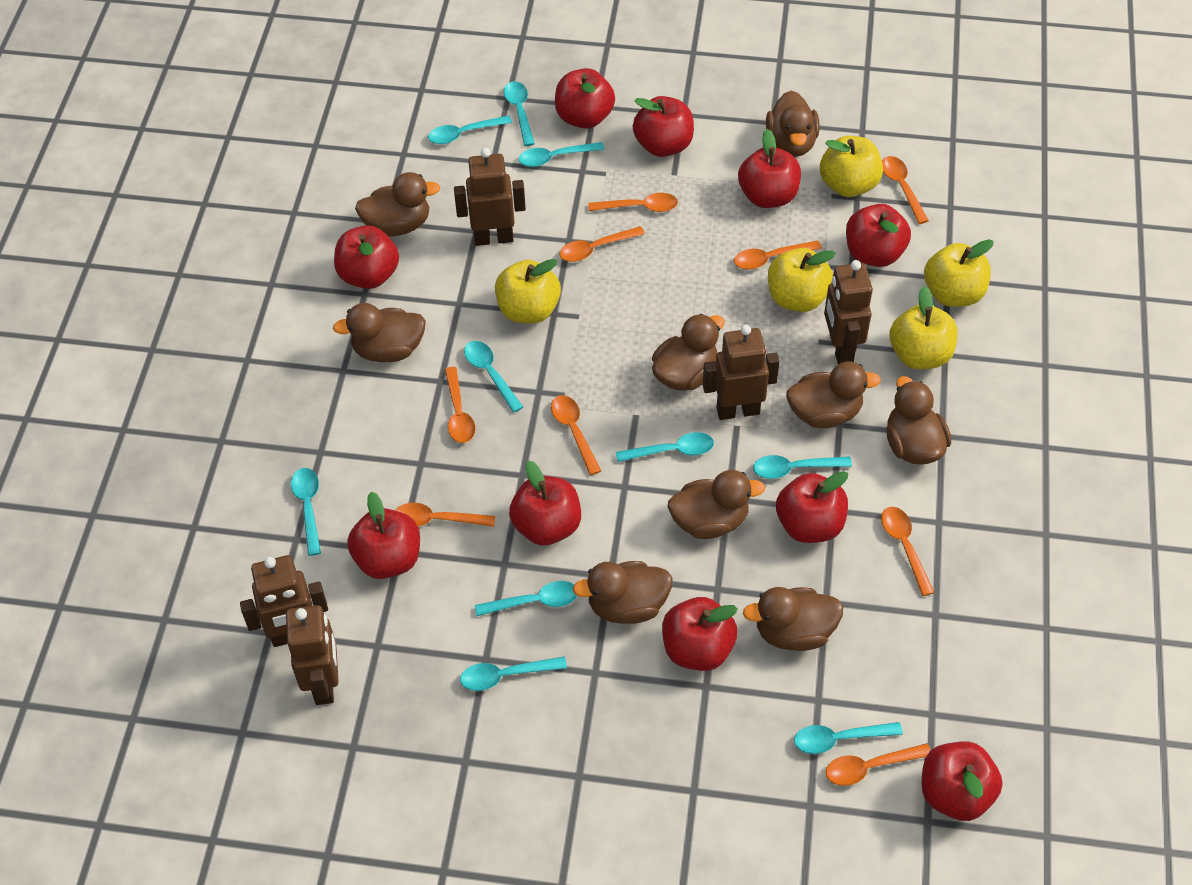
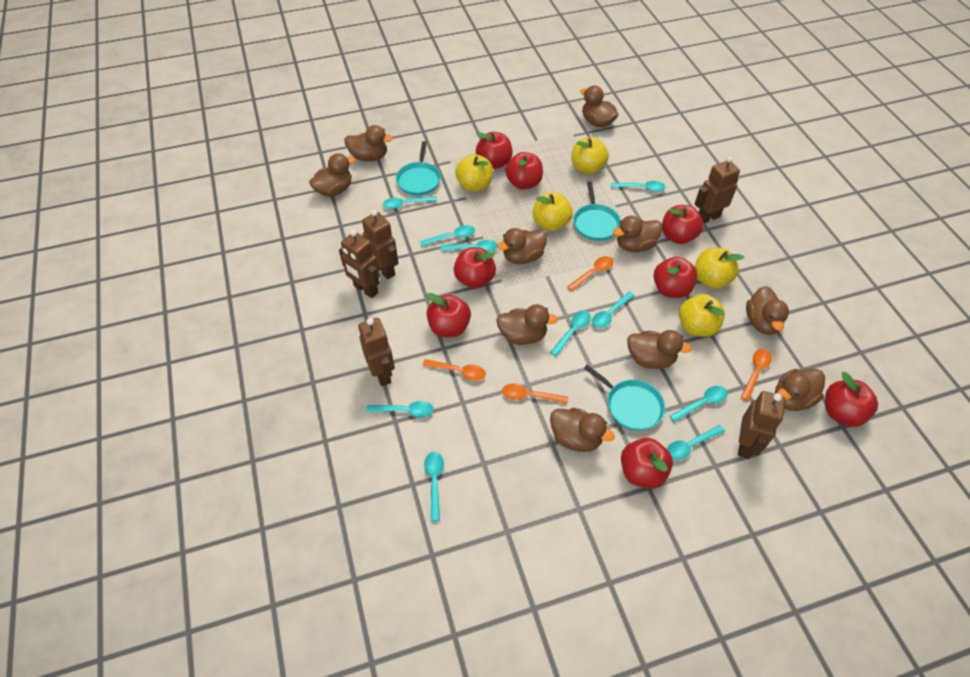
brown duck: 9 -> 10
orange spoon: 9 -> 4
red apple: 10 -> 8
turquoise pan: 0 -> 3

